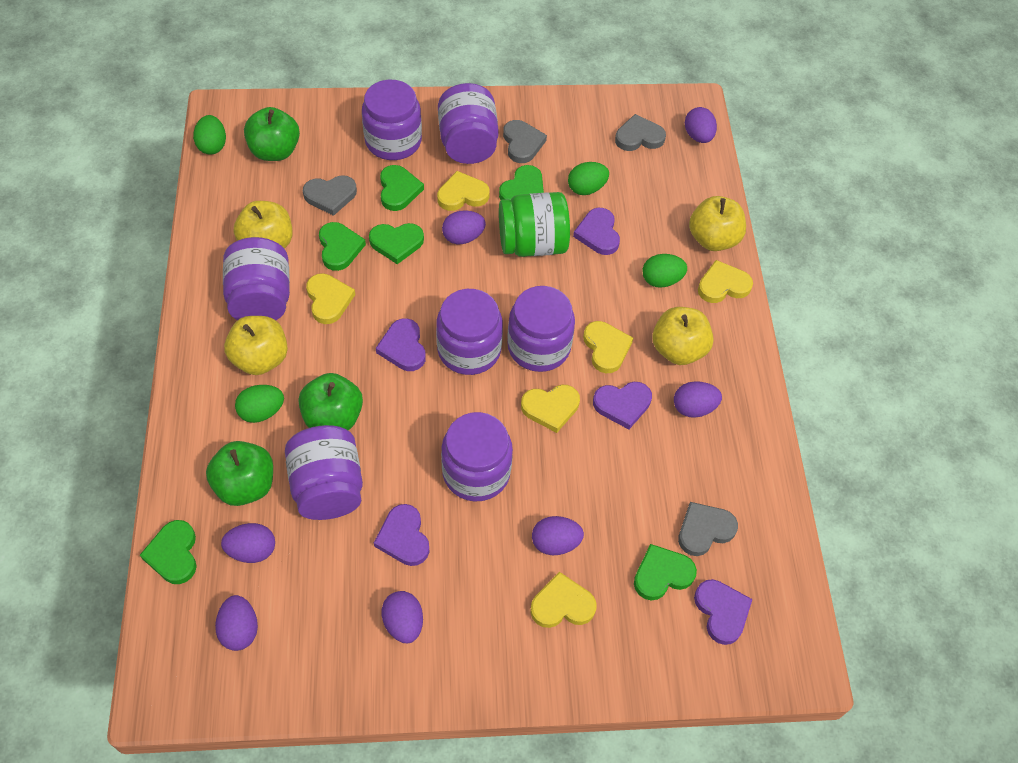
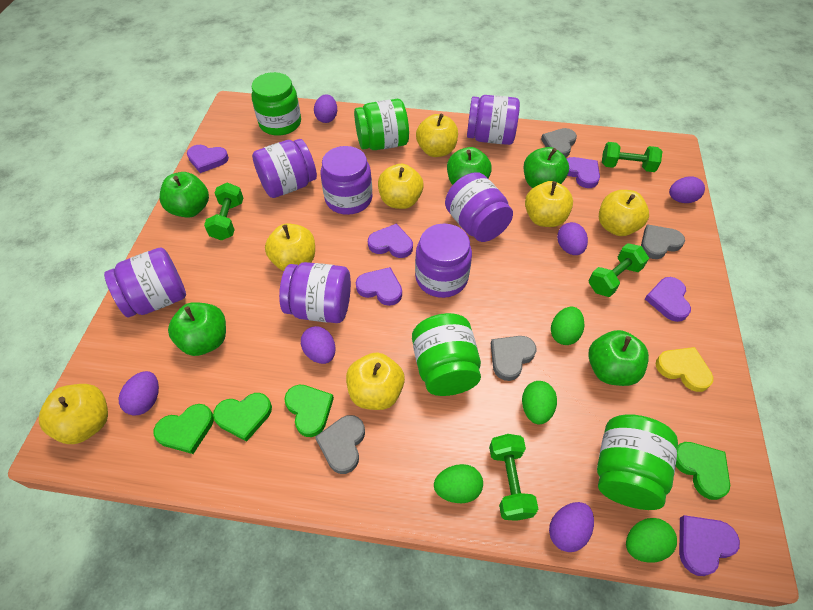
green apple: 3 -> 5
green dumbbell: 0 -> 4
green heart: 6 -> 4
green jar: 1 -> 4
purple egg: 7 -> 6
purple heart: 5 -> 6
yellow apple: 4 -> 7
yellow heart: 6 -> 1

